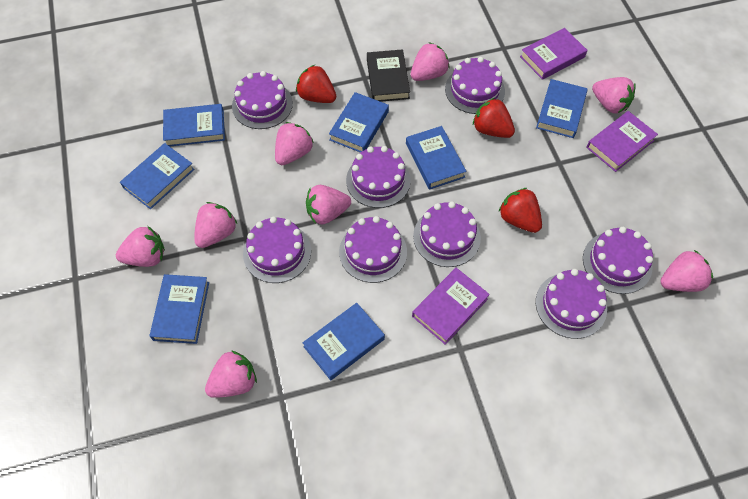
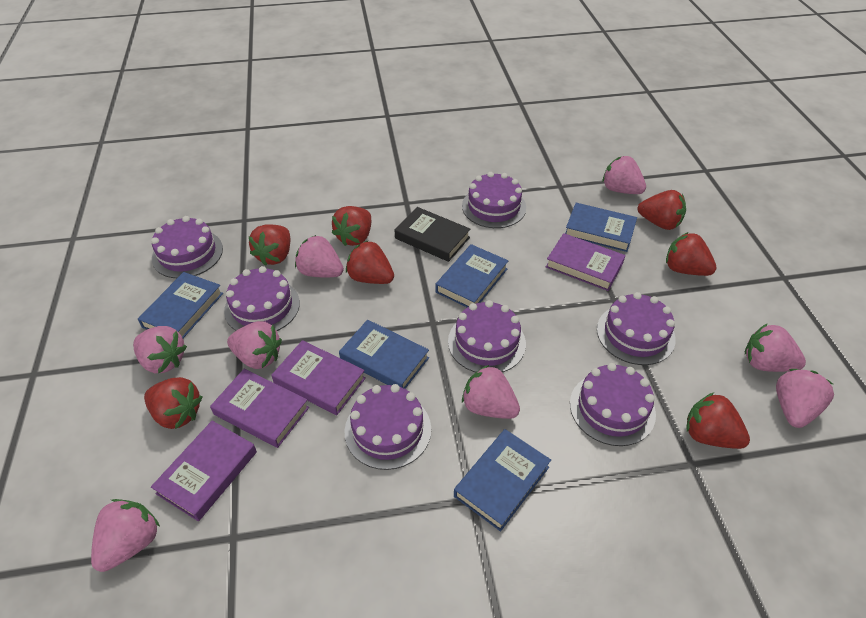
blue book: 7 -> 5
purple book: 3 -> 4
purple cake: 8 -> 7
red strawberry: 3 -> 7

